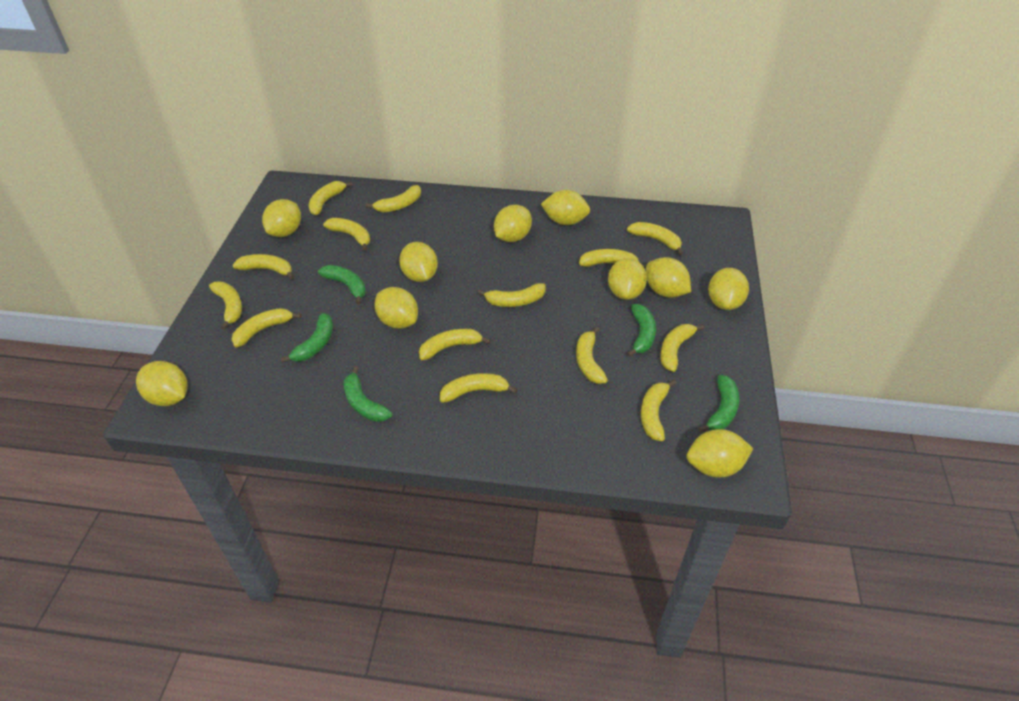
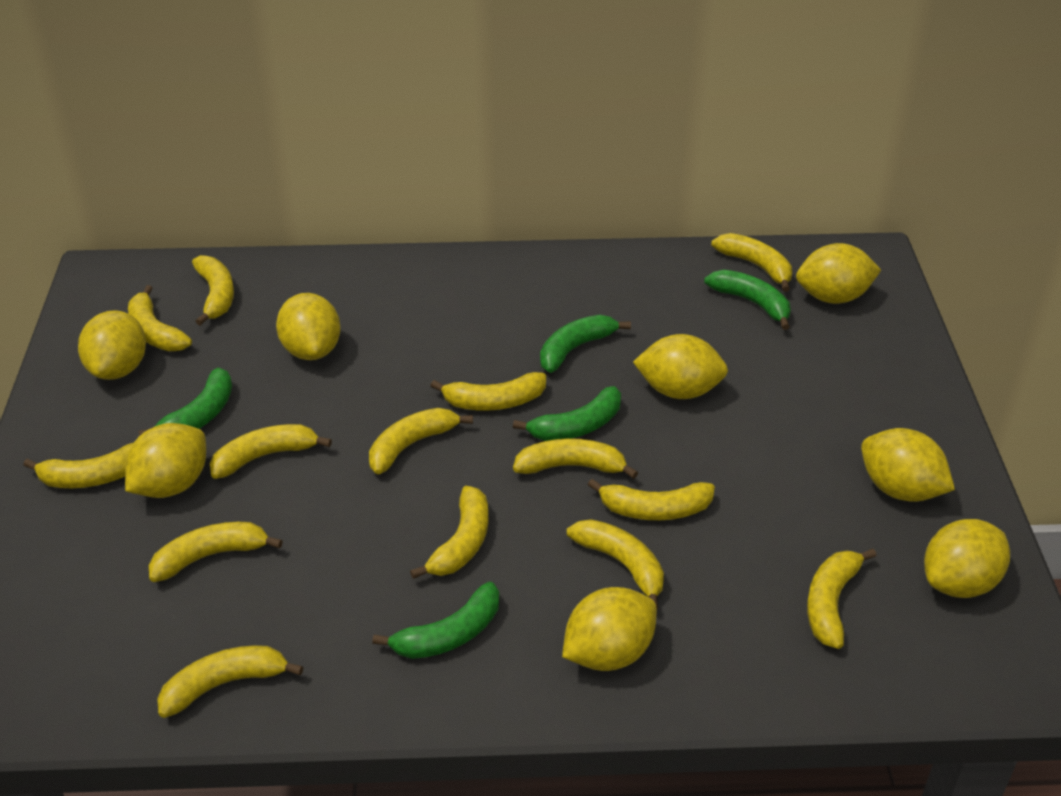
yellow lemon: 10 -> 8

